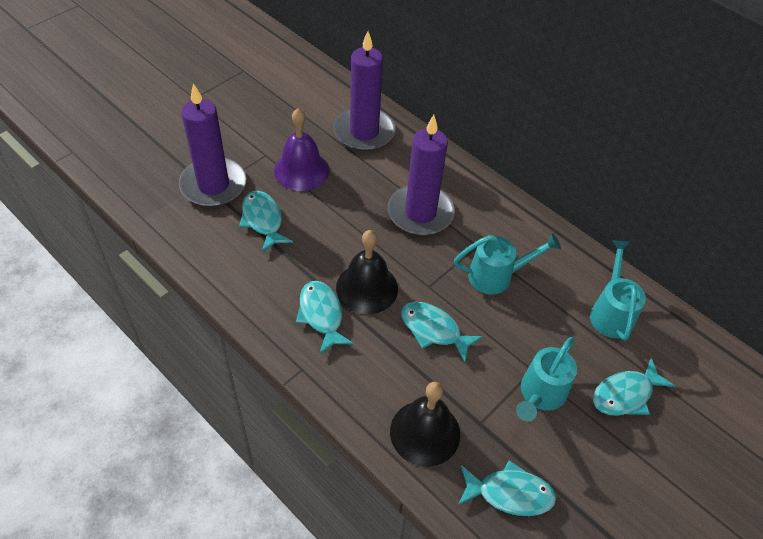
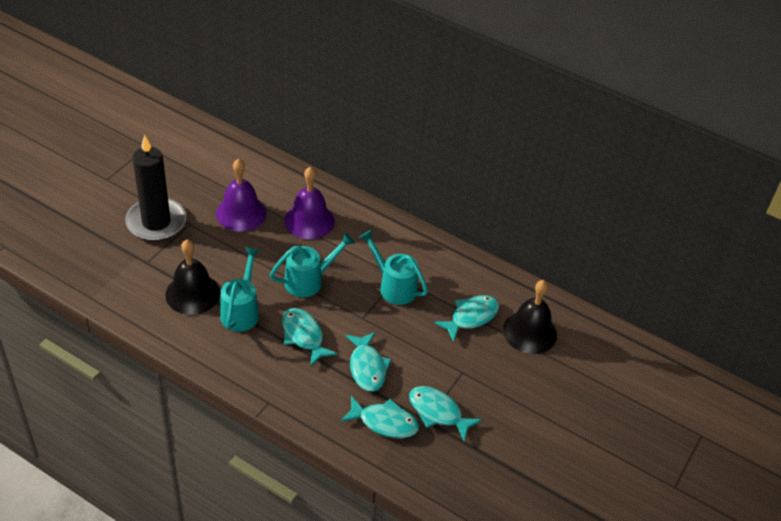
black candle: 0 -> 1
purple bell: 1 -> 2
purple candle: 3 -> 0

